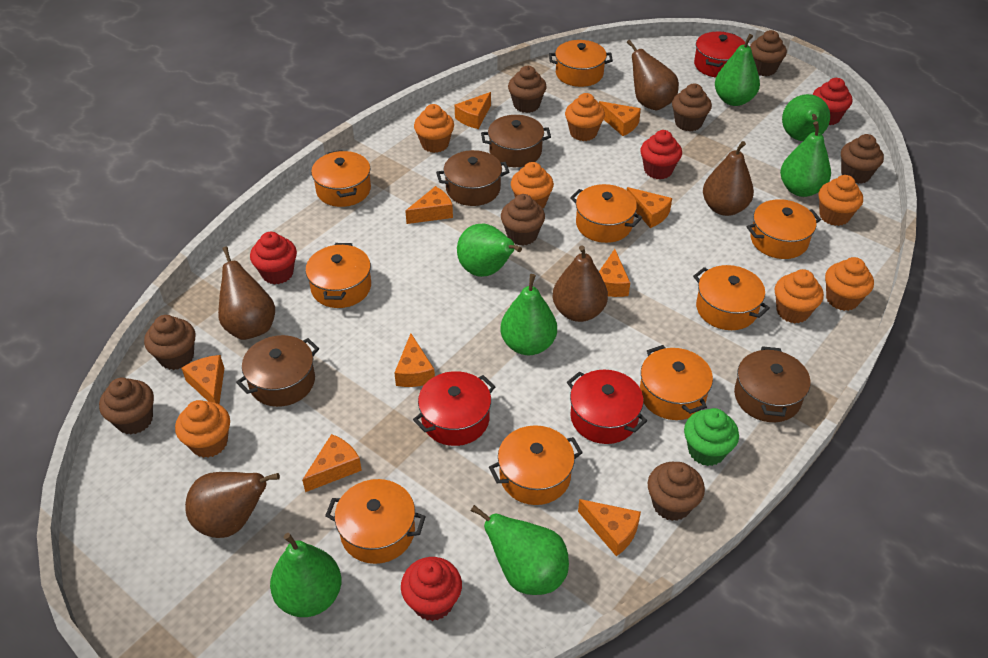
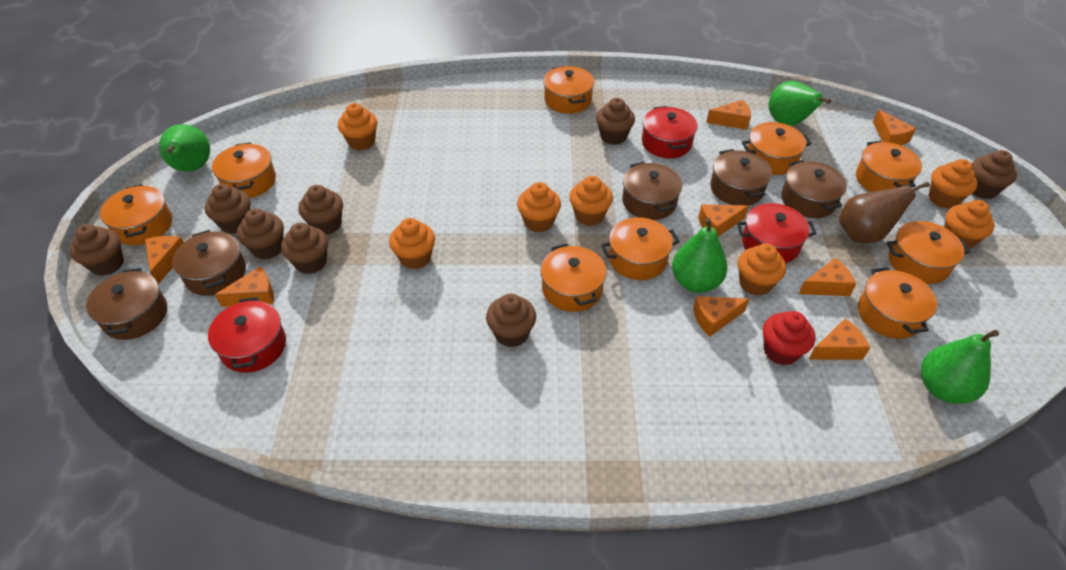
brown pear: 5 -> 1
brown pot: 4 -> 5
green cupcake: 1 -> 0
green pear: 7 -> 4
orange cheese: 9 -> 8
red cupcake: 4 -> 1

